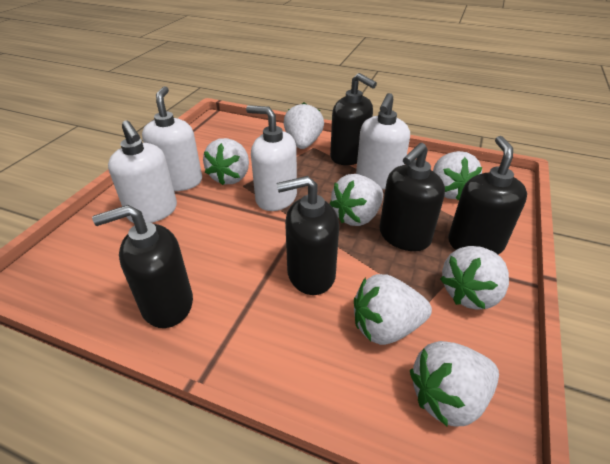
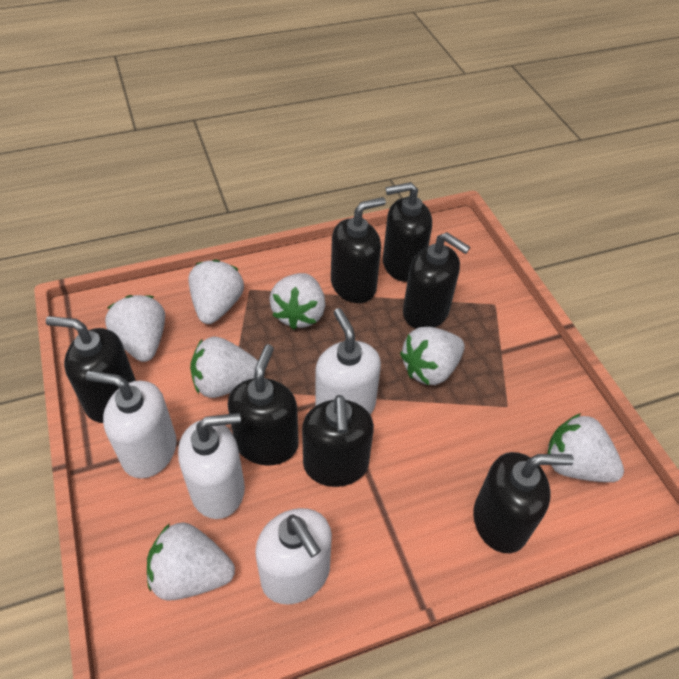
black soap dispenser: 5 -> 7

